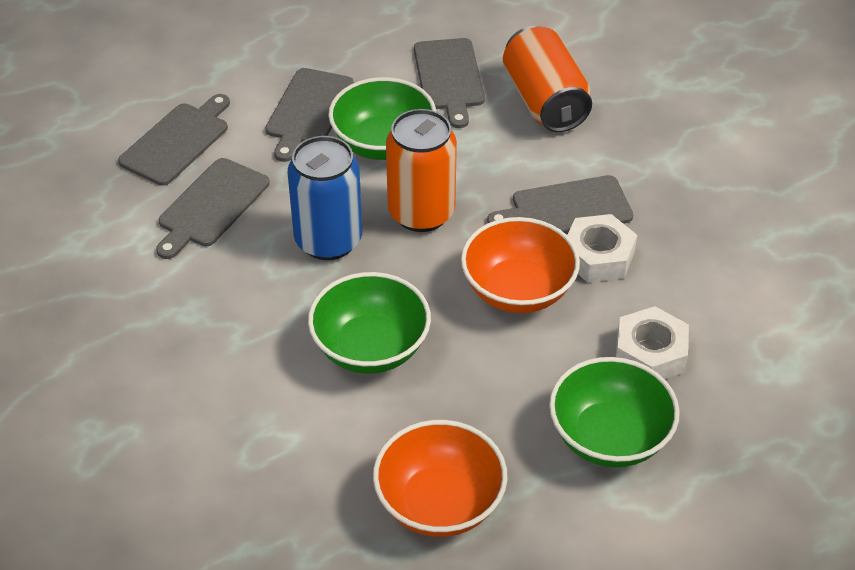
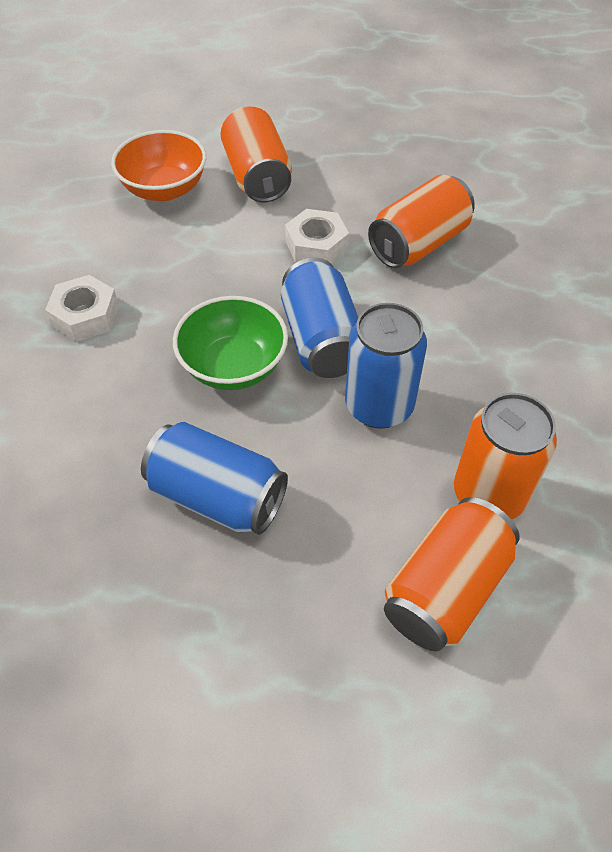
blue can: 1 -> 3
green bowl: 3 -> 1
grey cutting board: 5 -> 0
orange bowl: 2 -> 1
orange can: 2 -> 4

